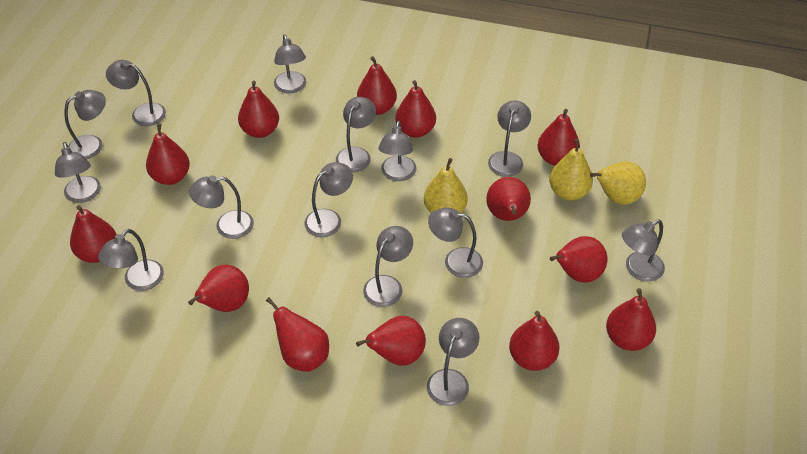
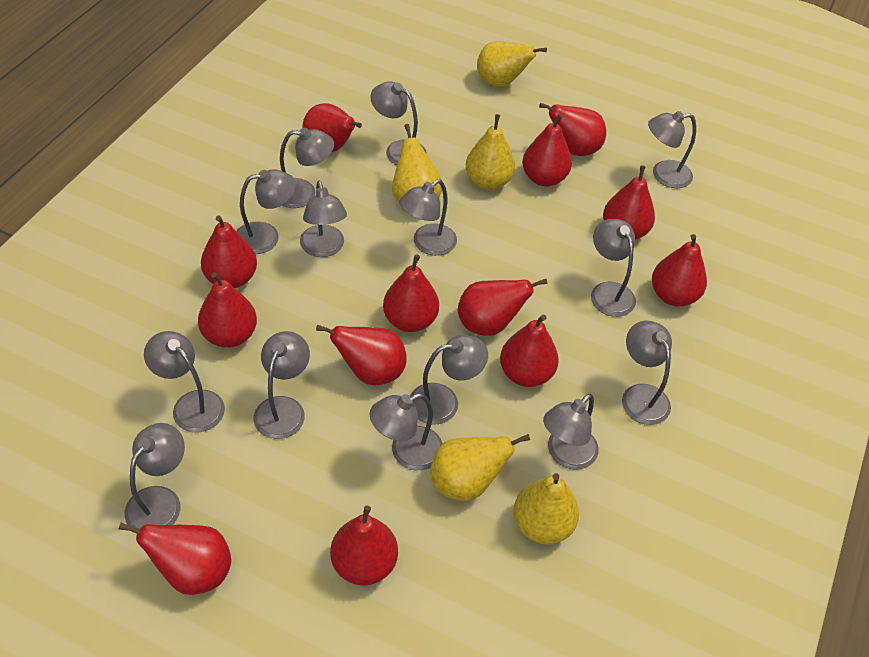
yellow pear: 3 -> 5

